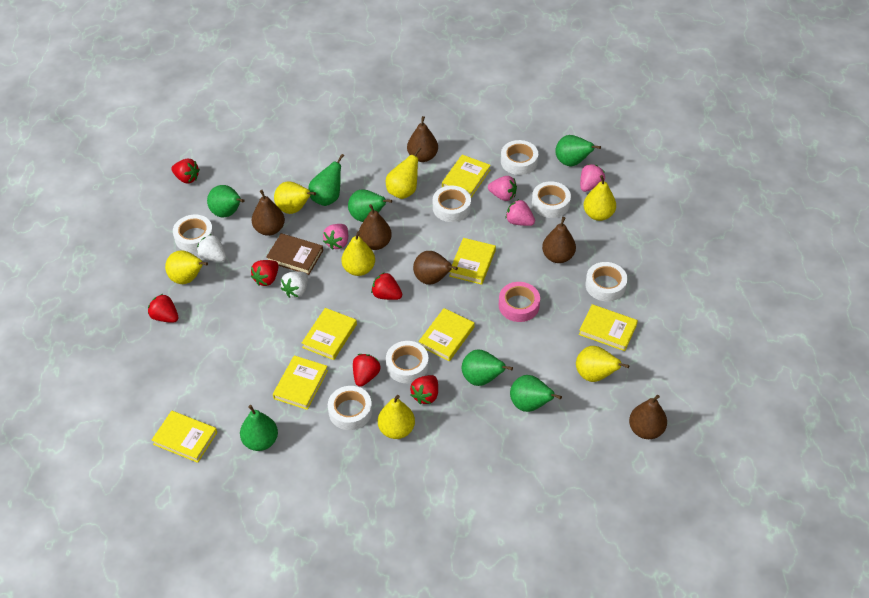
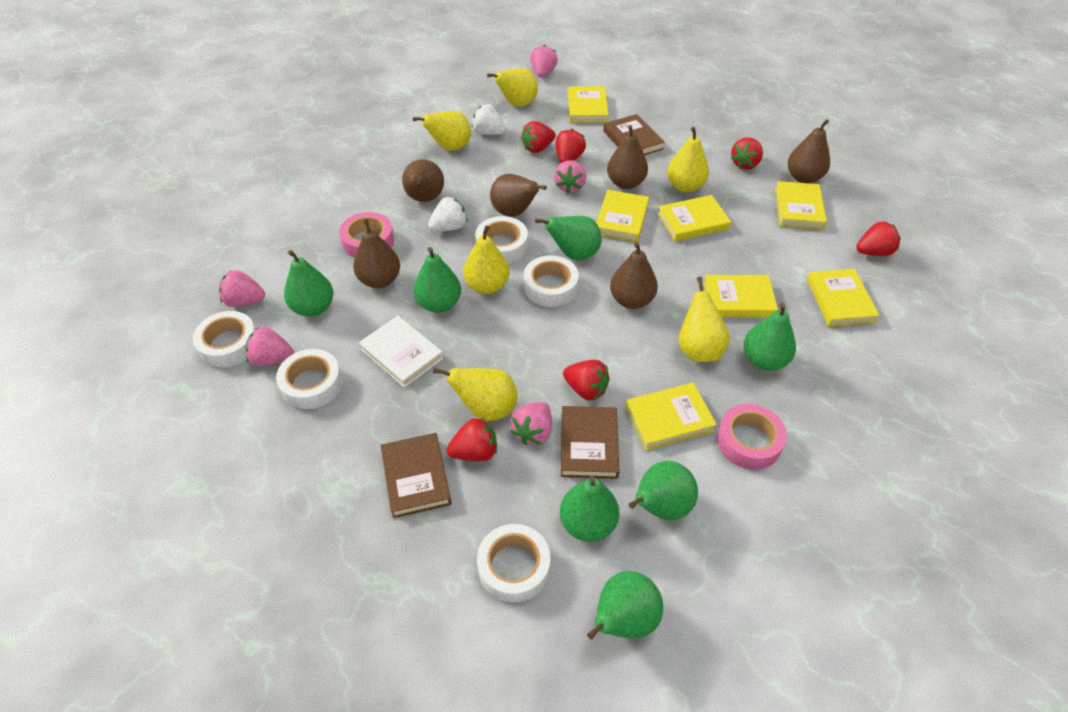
brown book: 1 -> 3
pink strawberry: 4 -> 5
pink tape: 1 -> 2
white book: 0 -> 1
white tape: 7 -> 5
yellow pear: 7 -> 6

